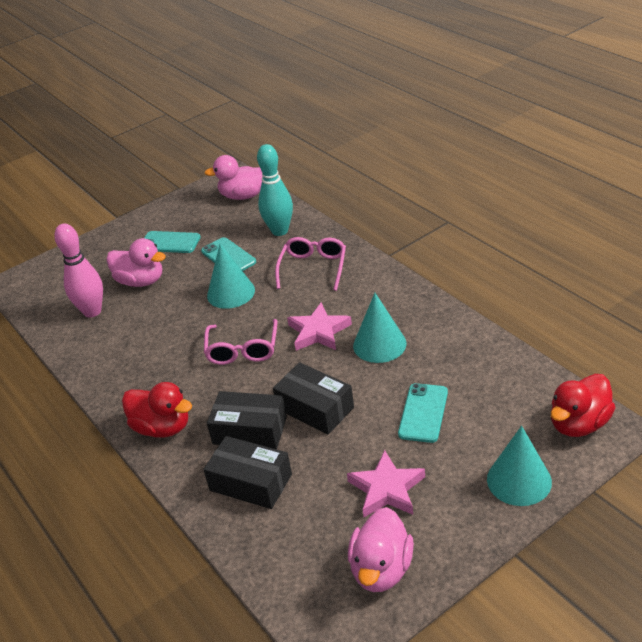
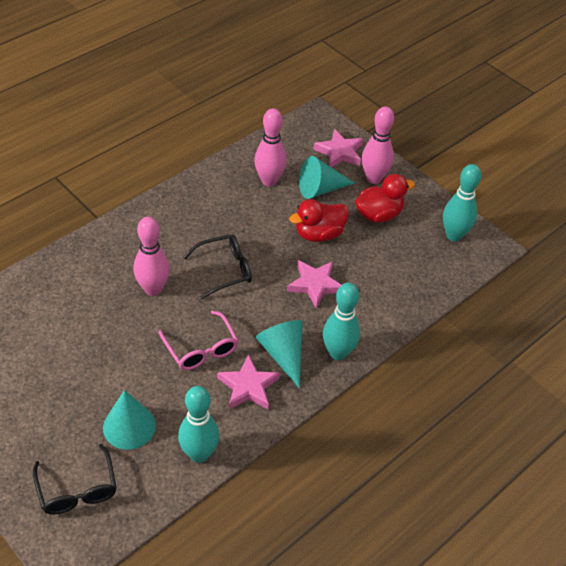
black box: 3 -> 0
black glasses: 0 -> 2
pink bowling pin: 1 -> 3
pink duck: 3 -> 0
pink glasses: 2 -> 1
pink star: 2 -> 3
turquoise bowling pin: 1 -> 3
turquoise phone: 3 -> 0

